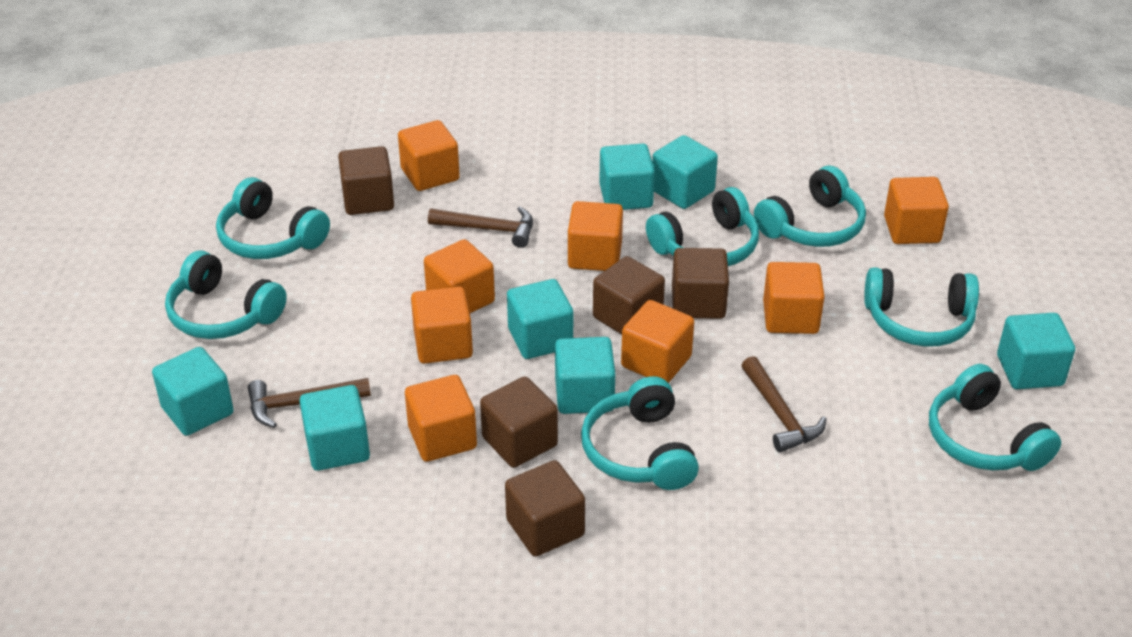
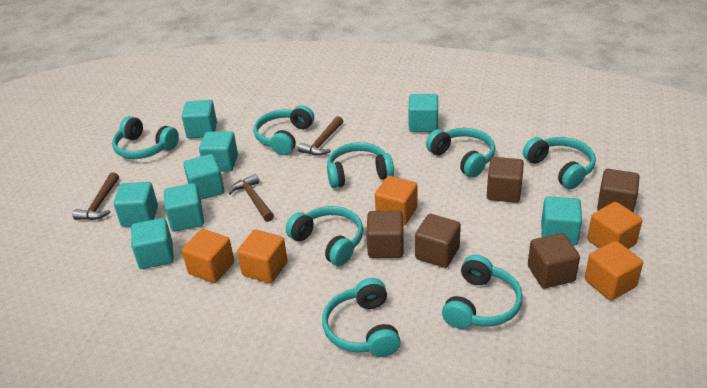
orange cube: 8 -> 5
turquoise cube: 7 -> 8
turquoise headphones: 7 -> 8

